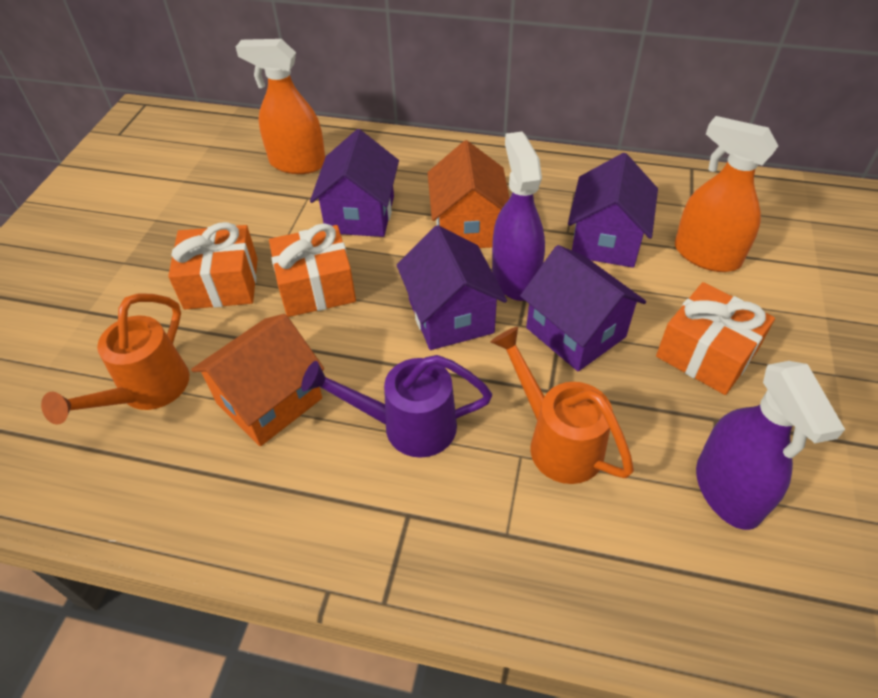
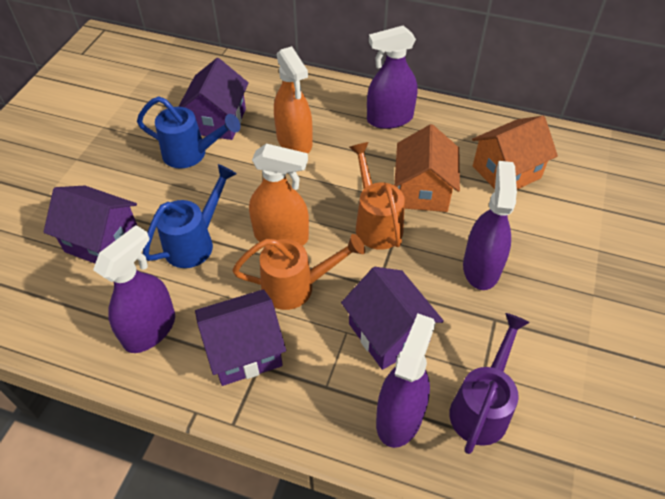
blue watering can: 0 -> 2
orange gift: 3 -> 0
purple spray bottle: 2 -> 4

